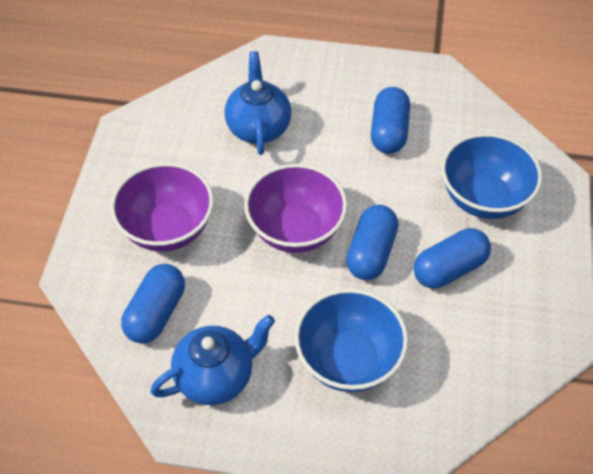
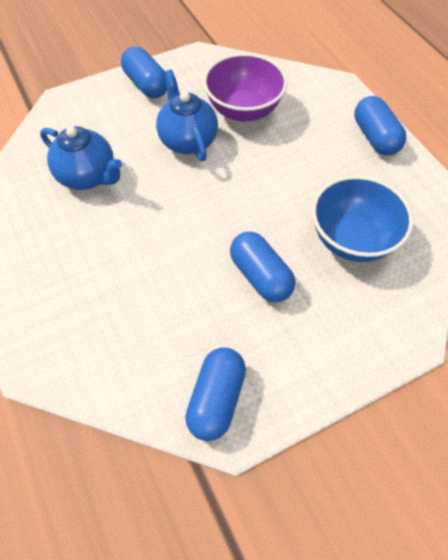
blue bowl: 2 -> 1
purple bowl: 2 -> 1

